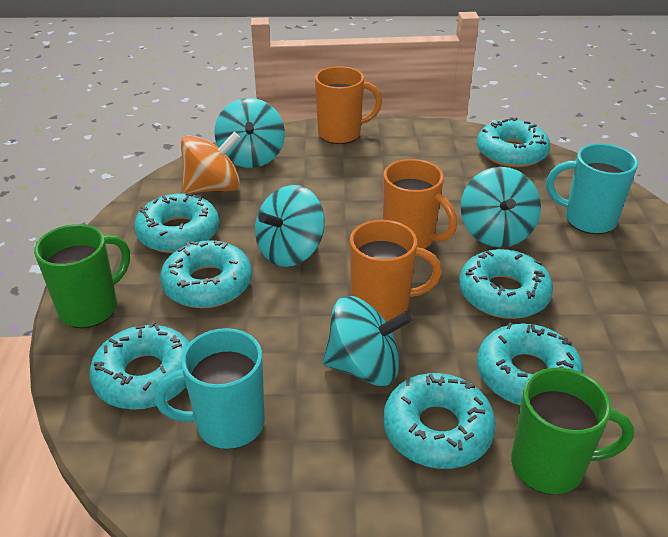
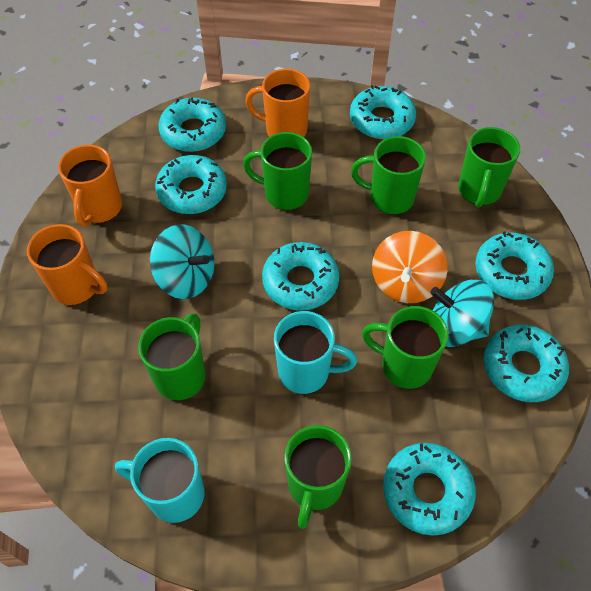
green mug: 2 -> 6
turquoise spinning top: 4 -> 2

